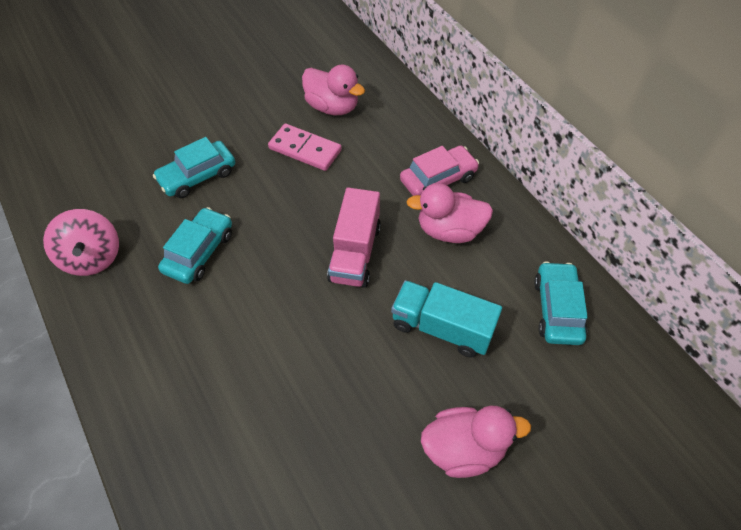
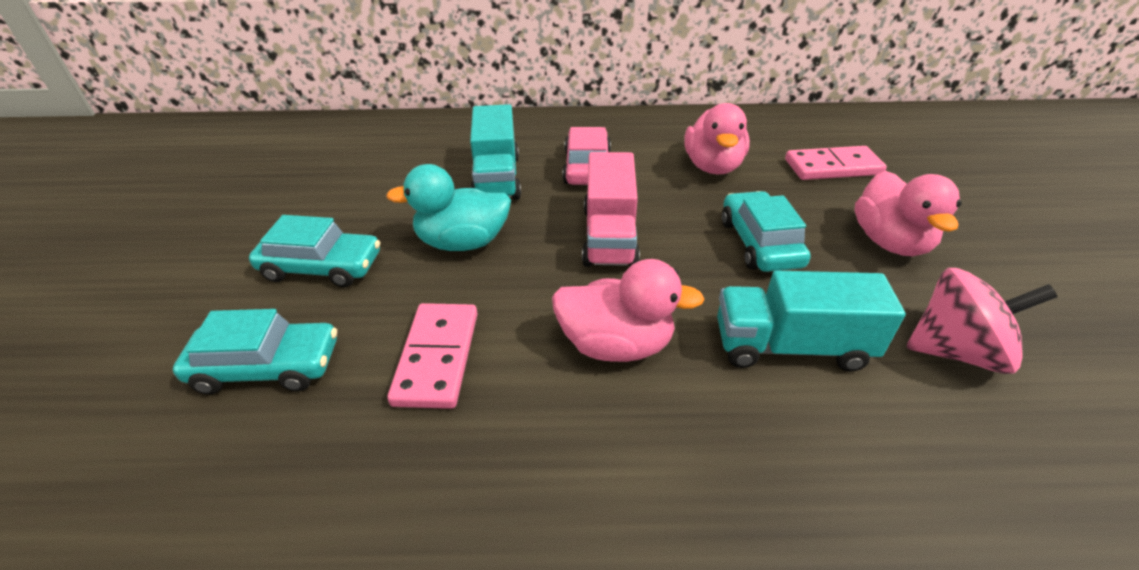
pink domino: 1 -> 2
turquoise duck: 0 -> 1
turquoise truck: 1 -> 2

